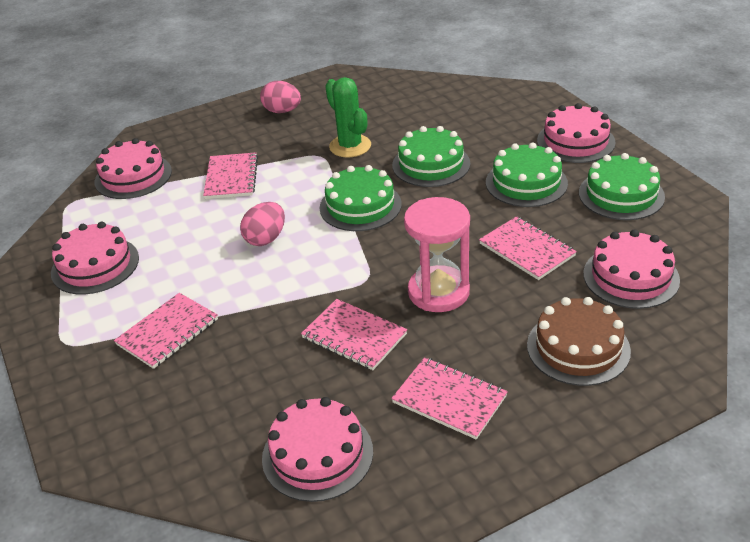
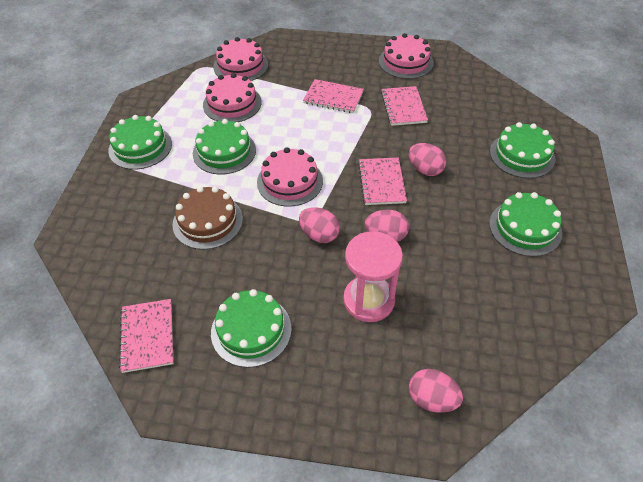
green cactus: 1 -> 0
green cake: 4 -> 5
pink cake: 5 -> 4
pink egg: 2 -> 4
pink notebook: 5 -> 4

